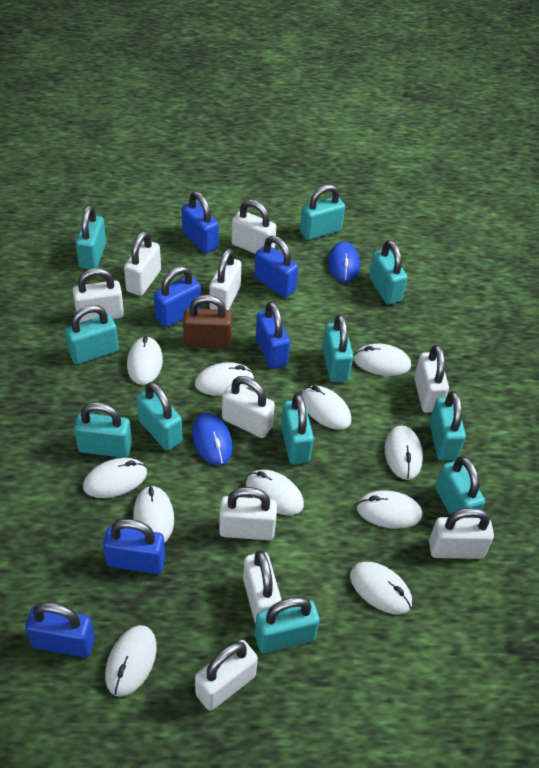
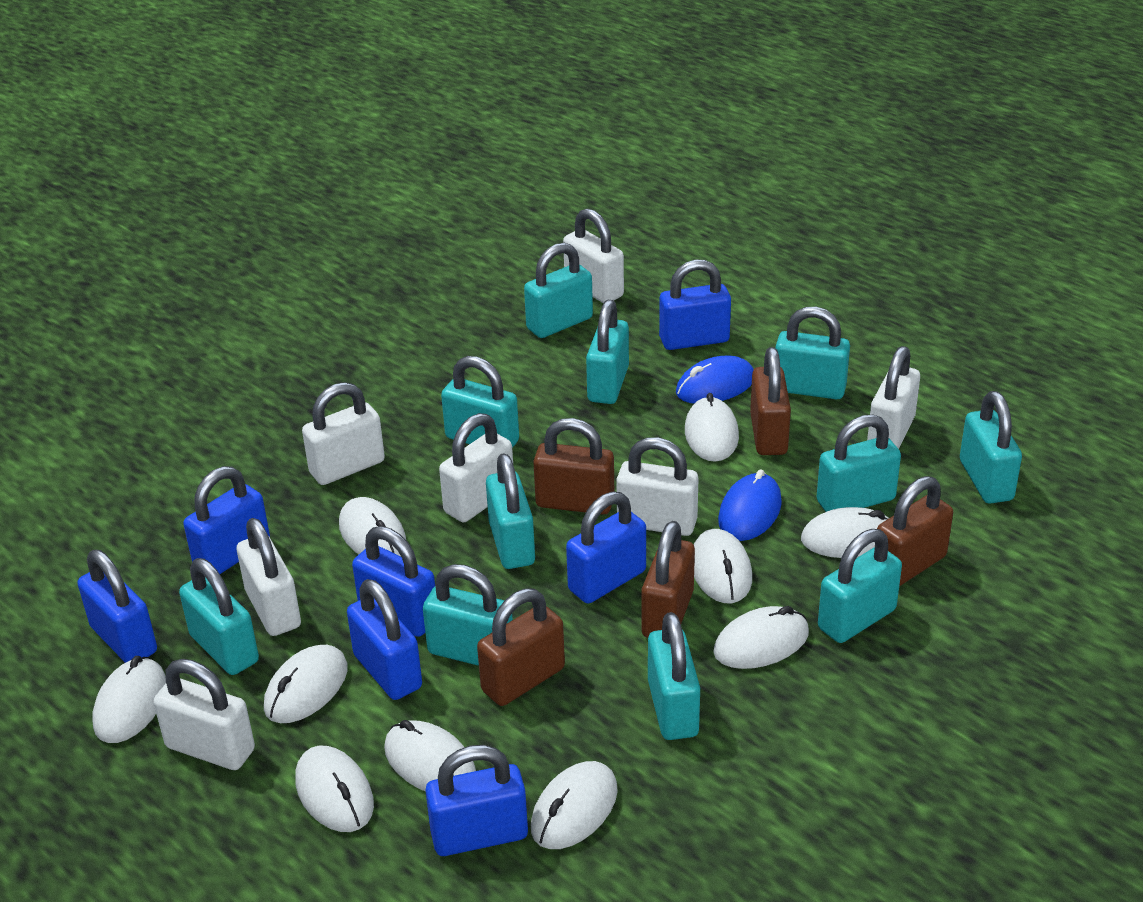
blue padlock: 6 -> 7
brown padlock: 1 -> 5
white mouse: 11 -> 10
white padlock: 10 -> 7

